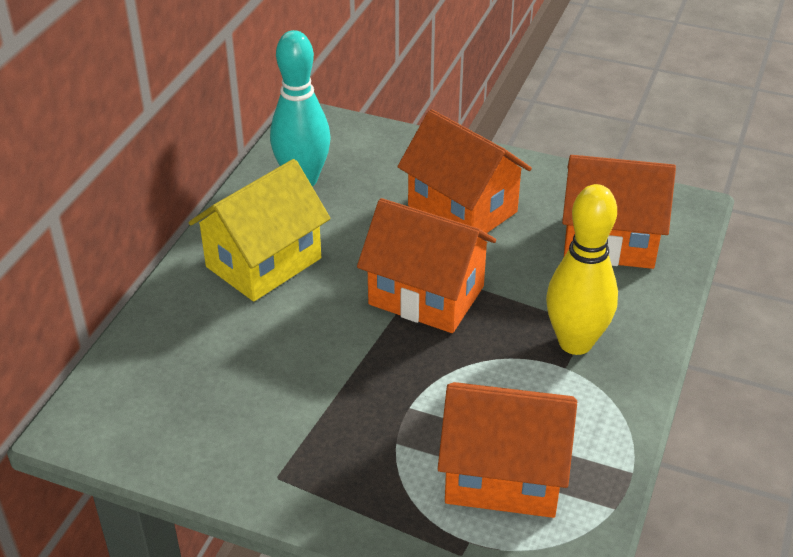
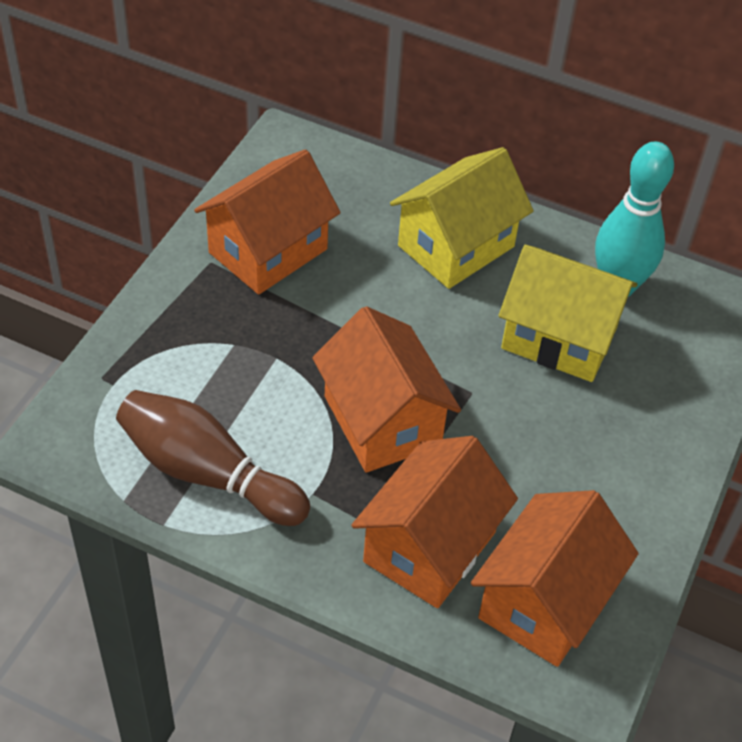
brown bowling pin: 0 -> 1
yellow bowling pin: 1 -> 0
yellow house: 1 -> 2

